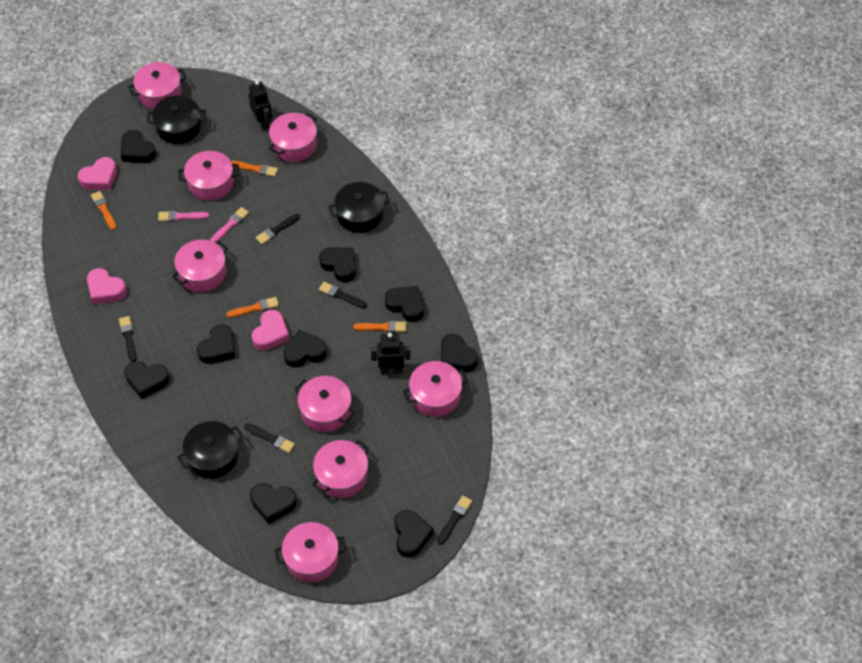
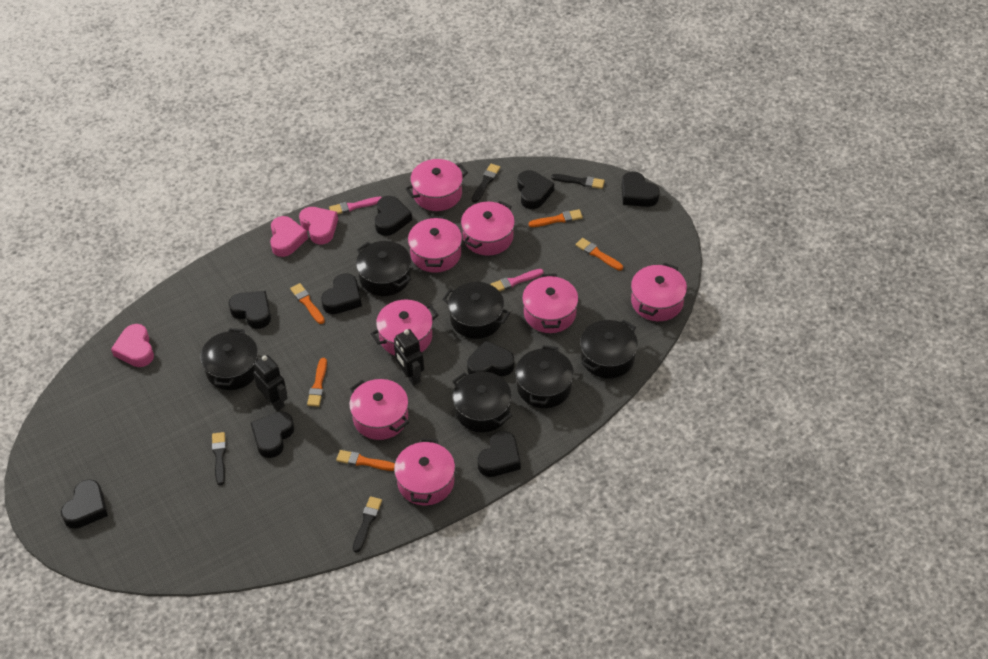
black brush: 5 -> 4
black pot: 3 -> 6
orange brush: 4 -> 5

